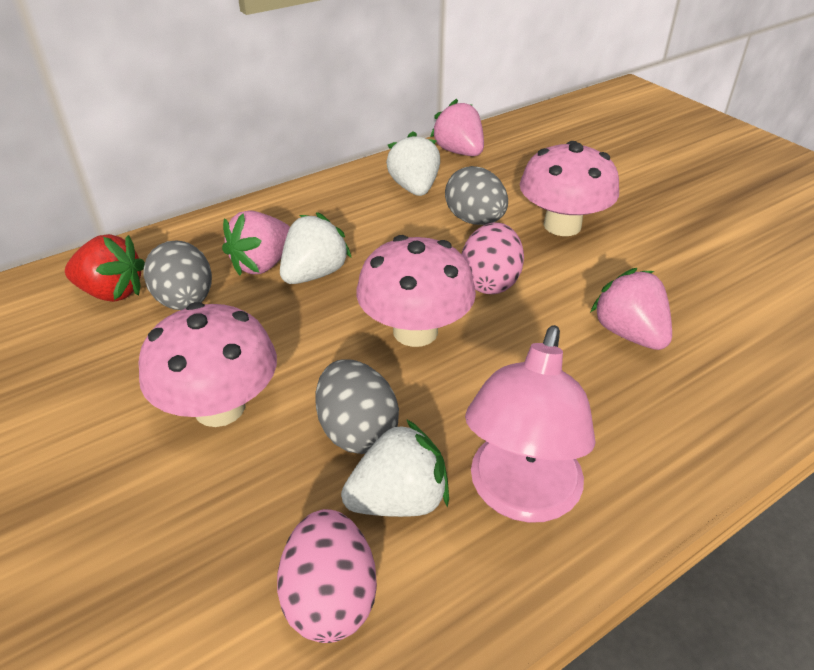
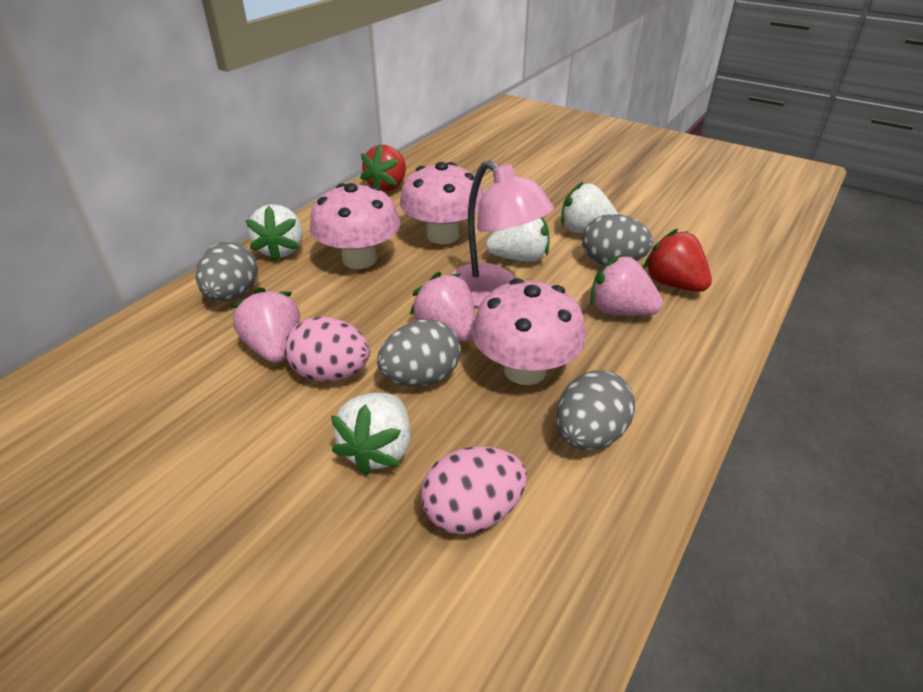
grey egg: 3 -> 4
red strawberry: 1 -> 2
white strawberry: 3 -> 4

